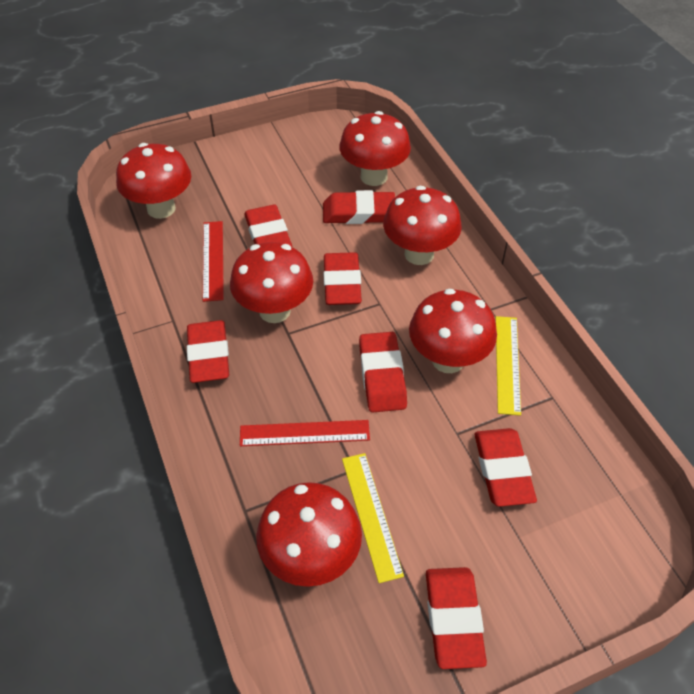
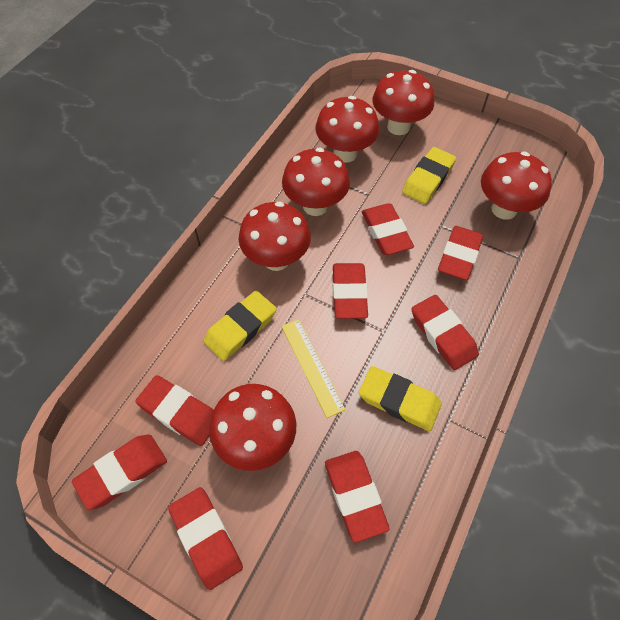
red eraser: 7 -> 8
red ruler: 2 -> 0
yellow eraser: 0 -> 3
yellow ruler: 2 -> 1

